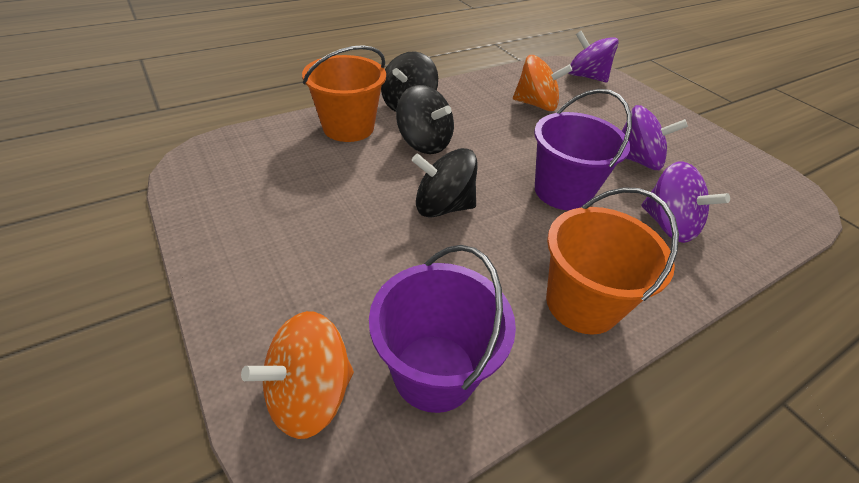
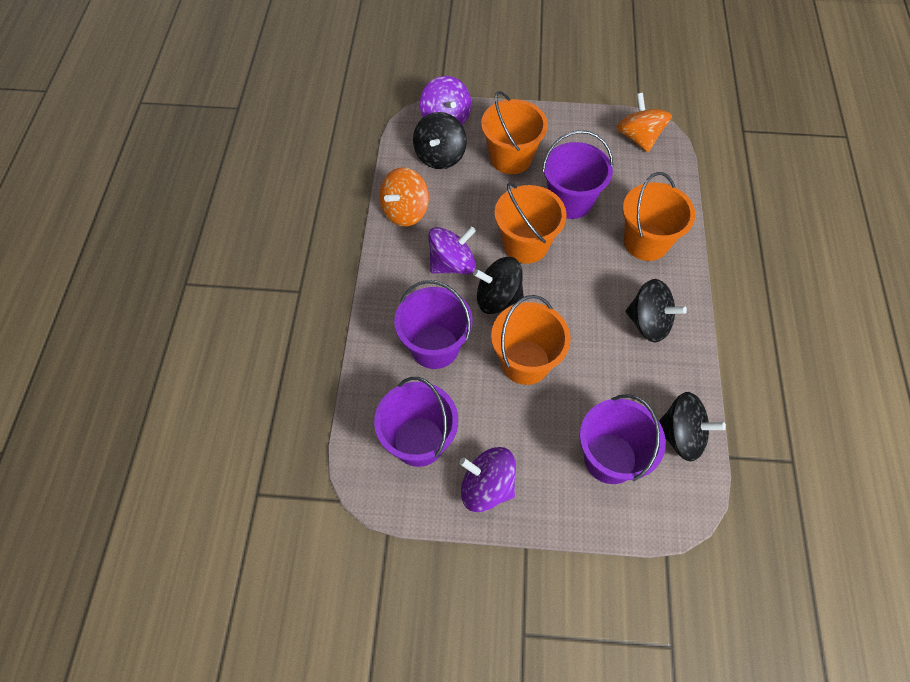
black spinning top: 3 -> 4
orange bucket: 2 -> 4
purple bucket: 2 -> 4

